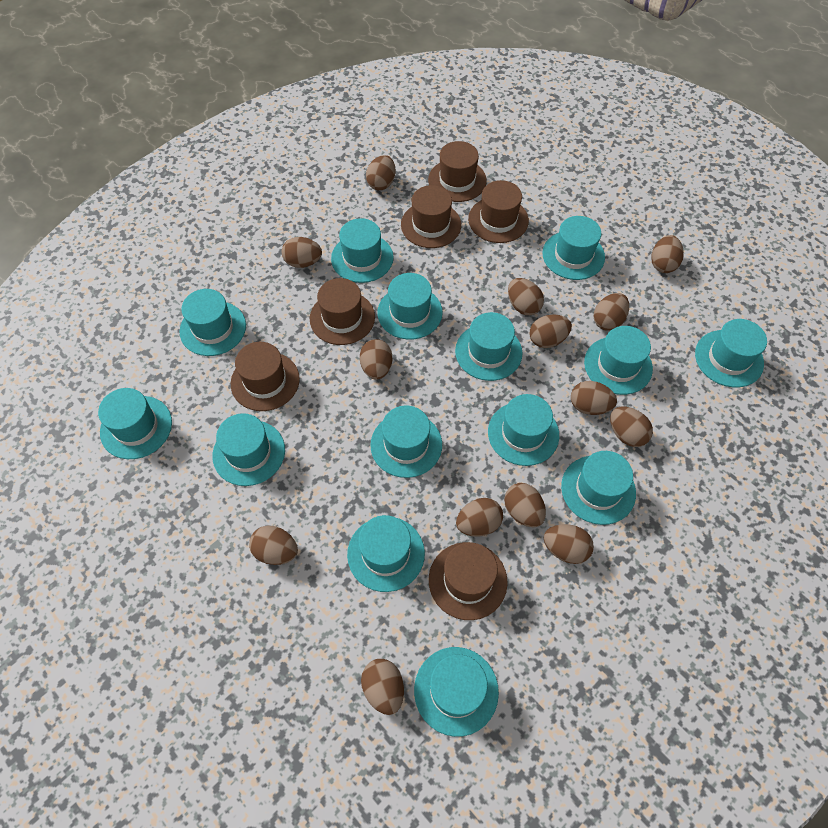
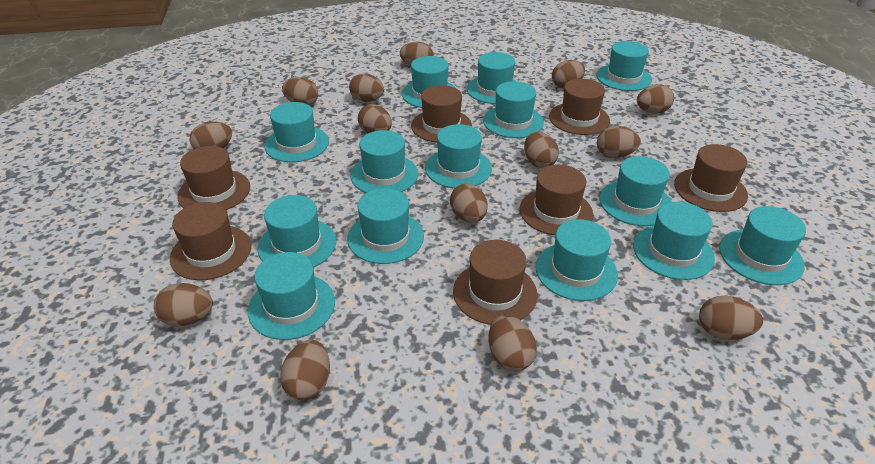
brown hat: 6 -> 7

